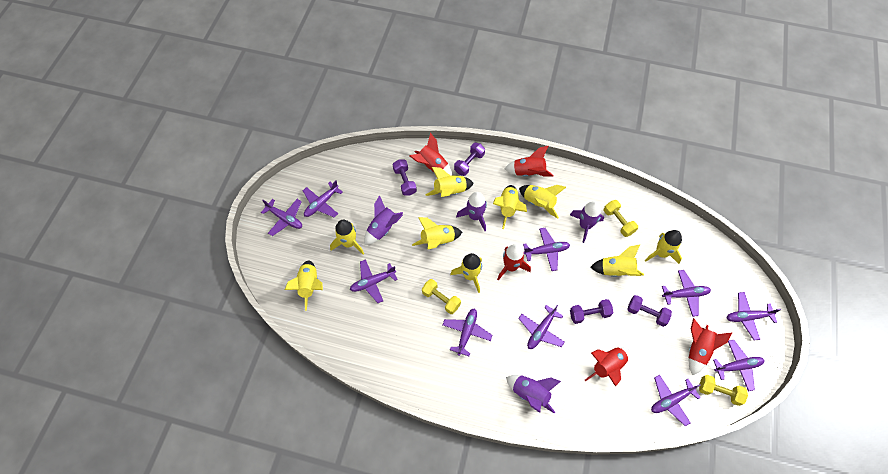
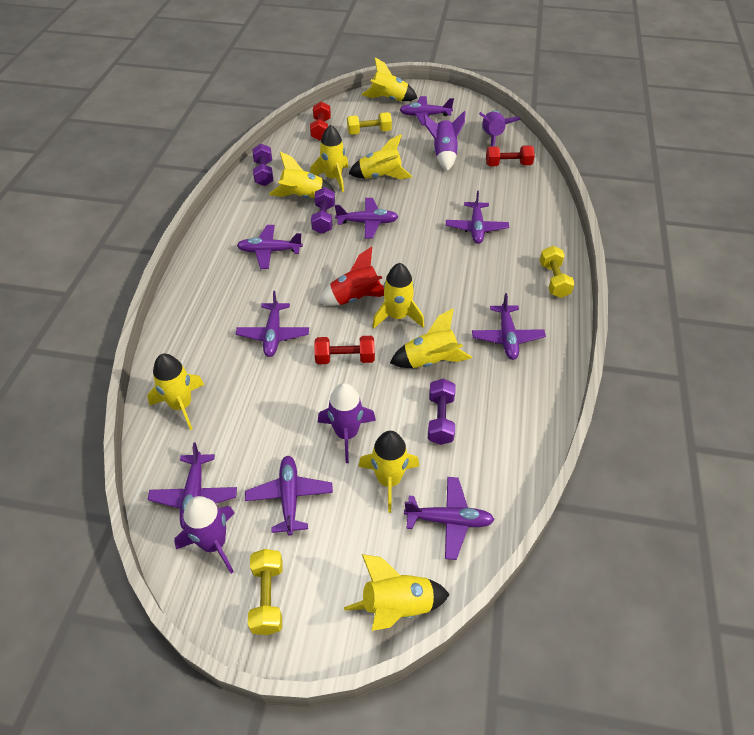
purple dumbbell: 4 -> 3
purple plane: 10 -> 9
red dumbbell: 0 -> 3
red rocket: 5 -> 1

